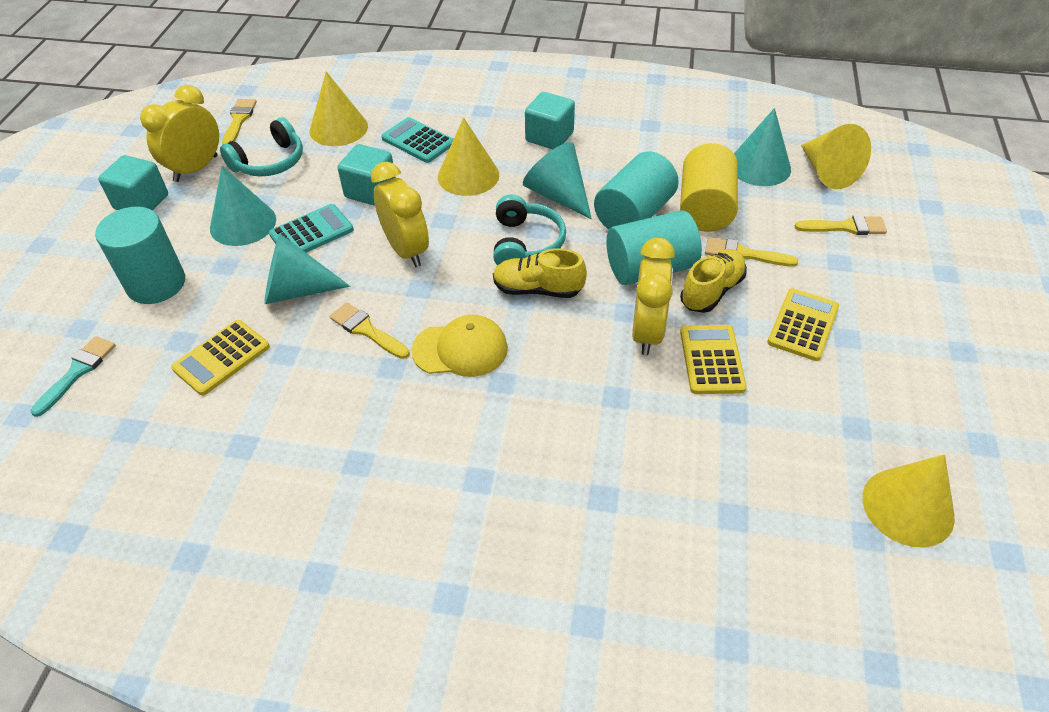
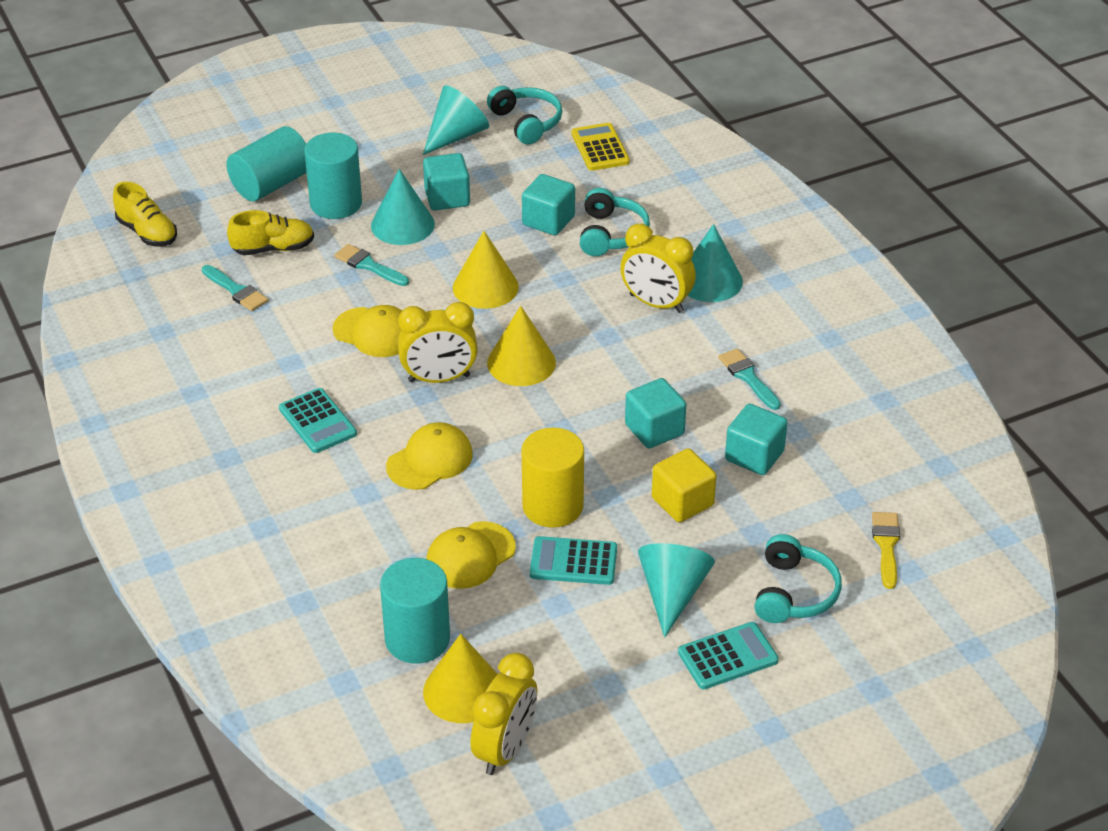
turquoise brush: 1 -> 3
turquoise calculator: 2 -> 3
turquoise cube: 3 -> 4
turquoise headphones: 2 -> 3
yellow brush: 4 -> 1
yellow calculator: 3 -> 1
yellow cap: 1 -> 3
yellow cone: 4 -> 3
yellow cube: 0 -> 1

